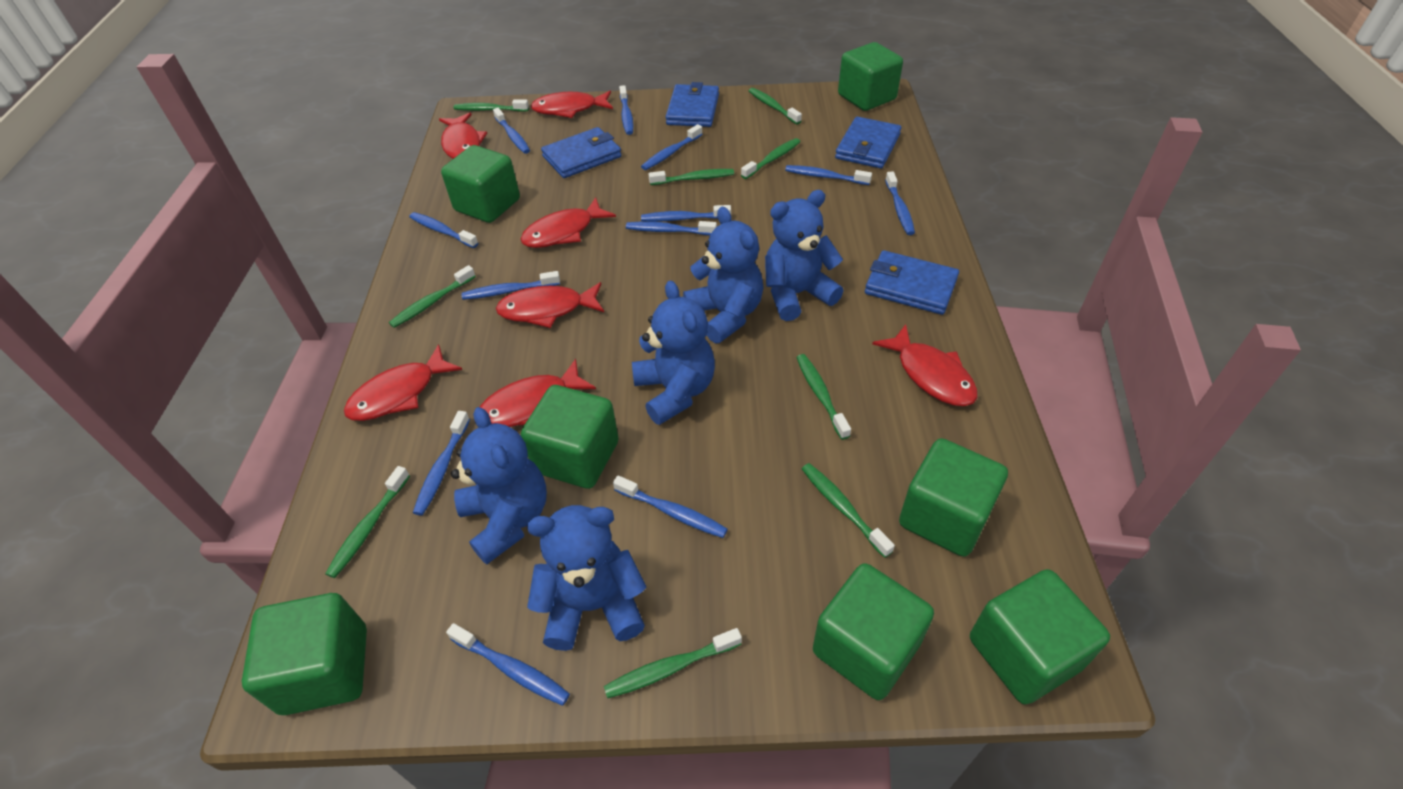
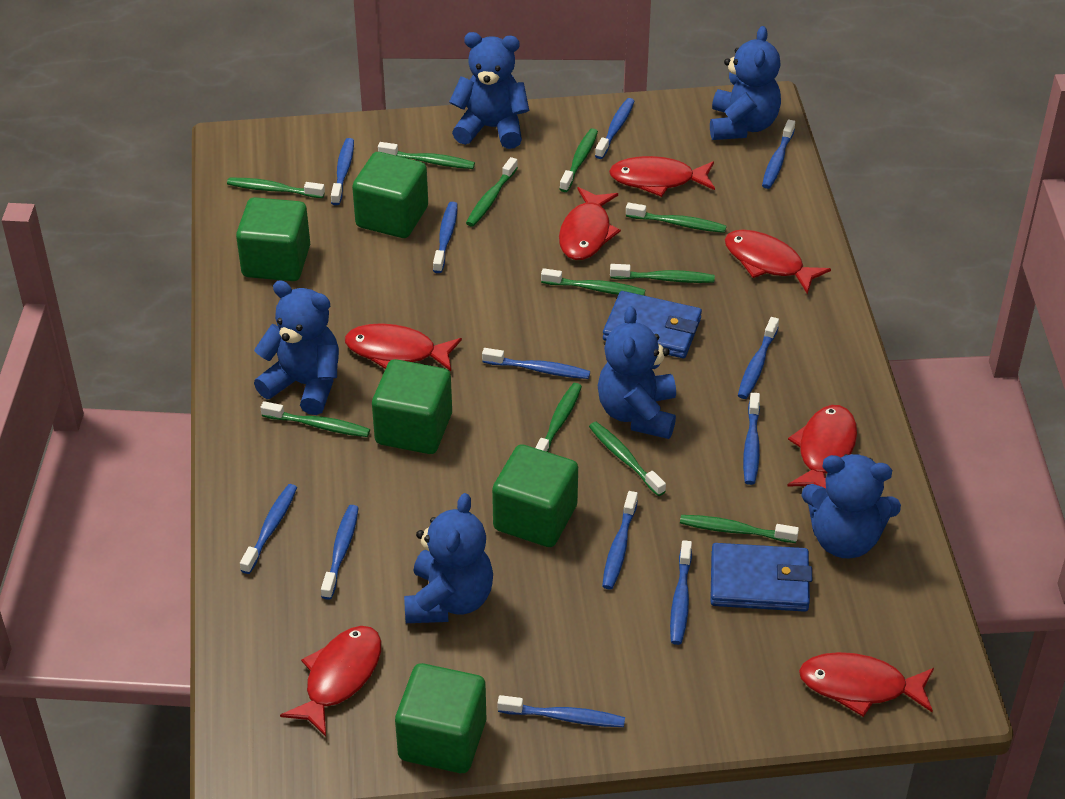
blue teddy bear: 5 -> 6
blue wallet: 4 -> 2
green cube: 7 -> 5
green toothbrush: 9 -> 11

